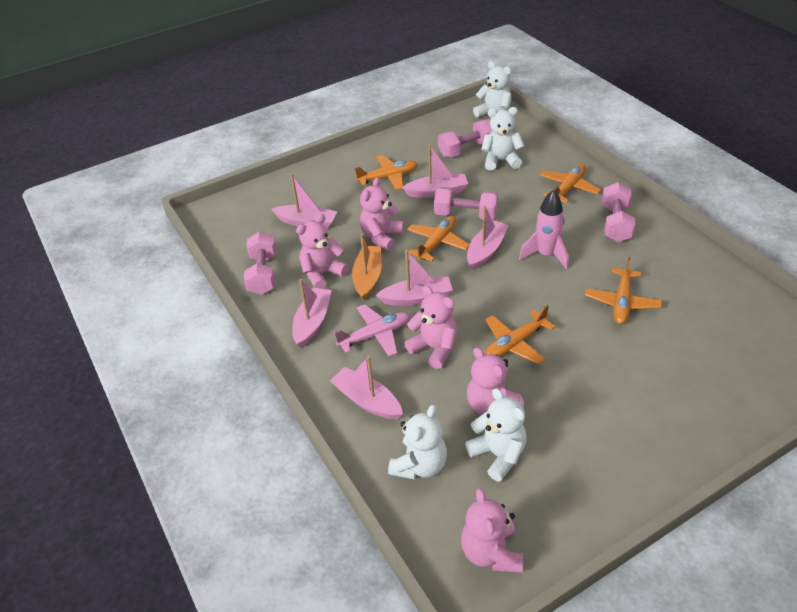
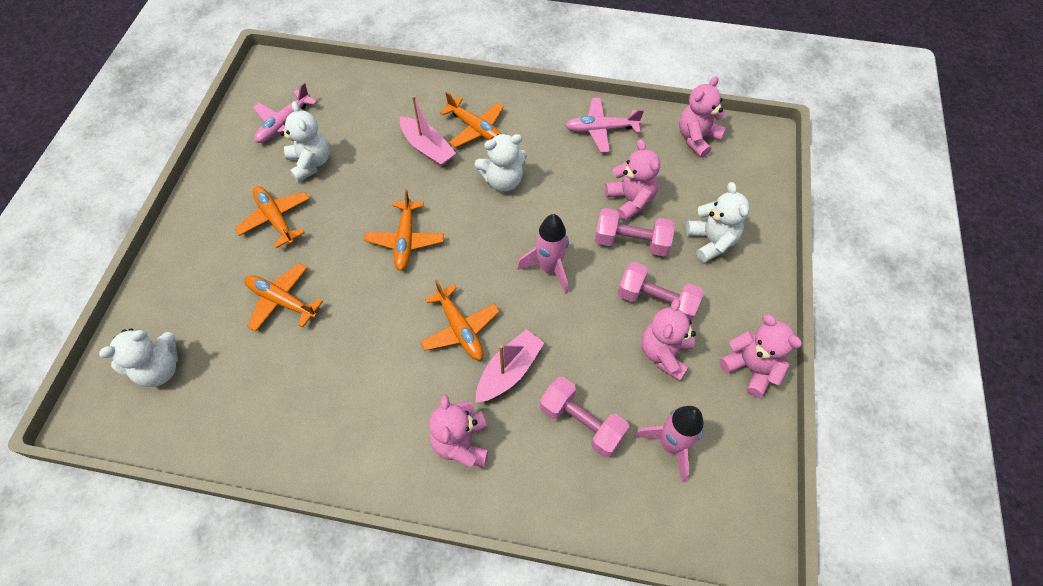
orange boat: 1 -> 0
pink boat: 6 -> 2
pink dumbbell: 4 -> 3
pink plane: 1 -> 2
pink rocket: 1 -> 2

